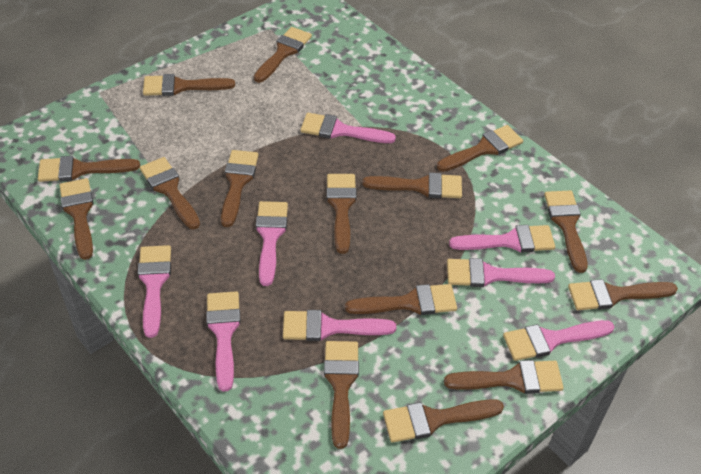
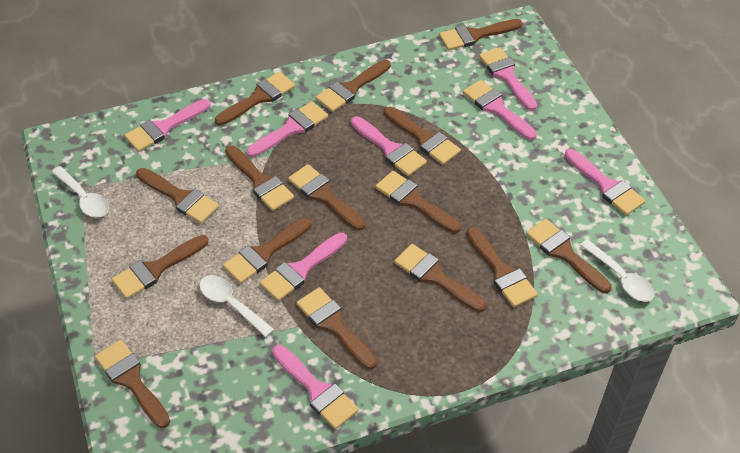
white spoon: 0 -> 3

